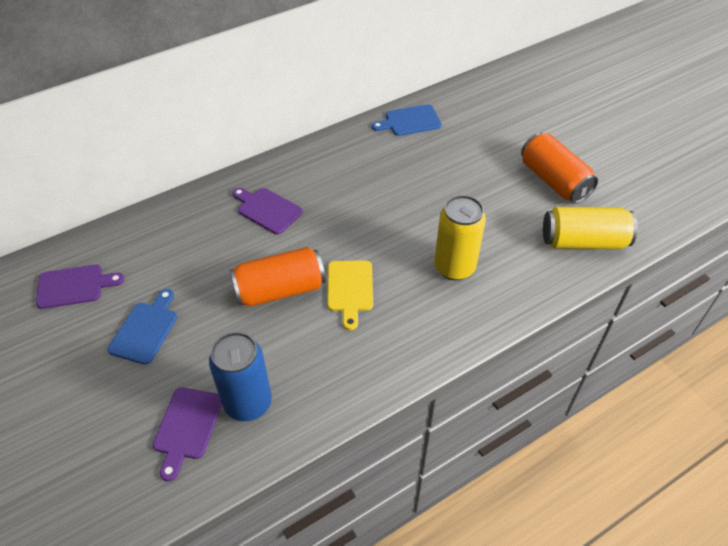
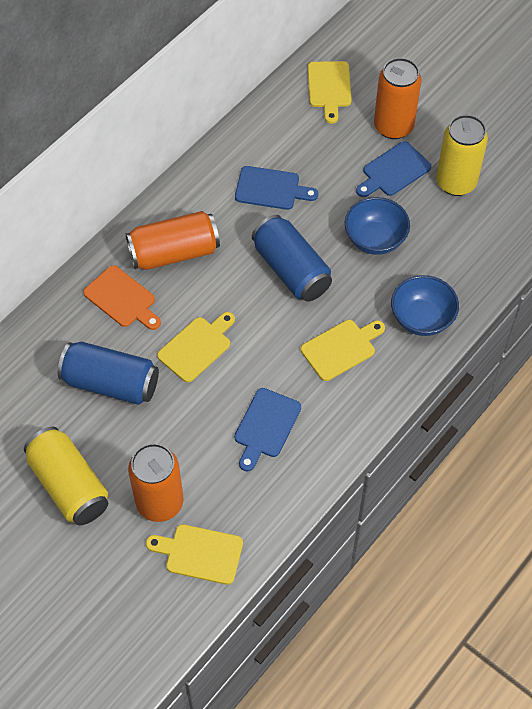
blue bowl: 0 -> 2
blue can: 1 -> 2
blue cutting board: 2 -> 3
orange can: 2 -> 3
orange cutting board: 0 -> 1
purple cutting board: 3 -> 0
yellow cutting board: 1 -> 4

